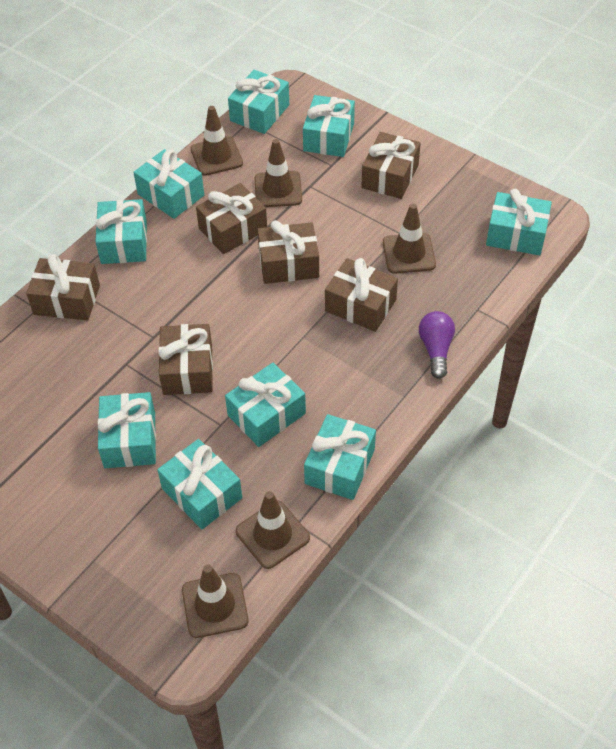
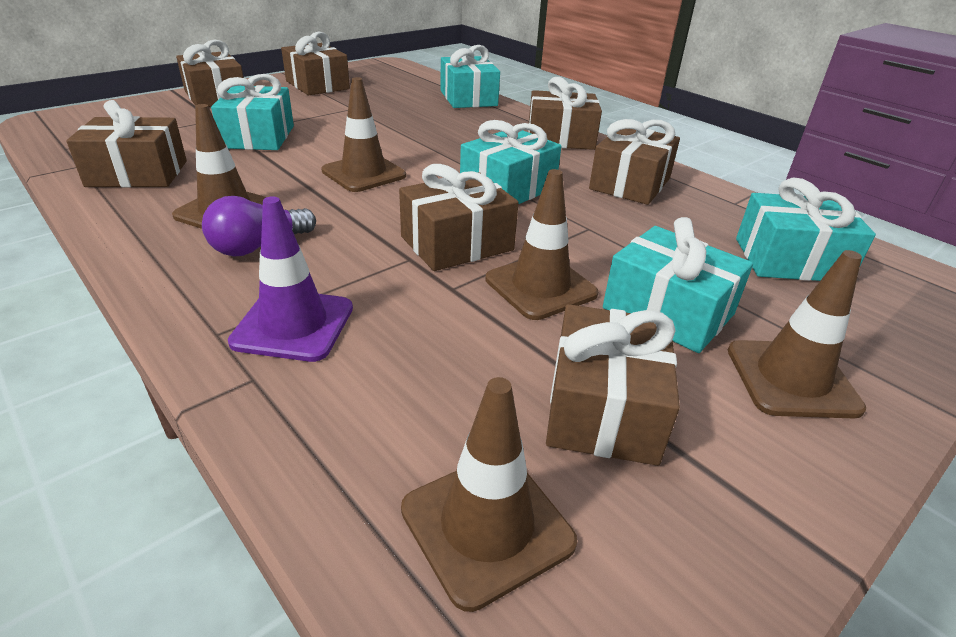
brown gift: 6 -> 7
purple traffic cone: 0 -> 1
turquoise gift: 9 -> 5

